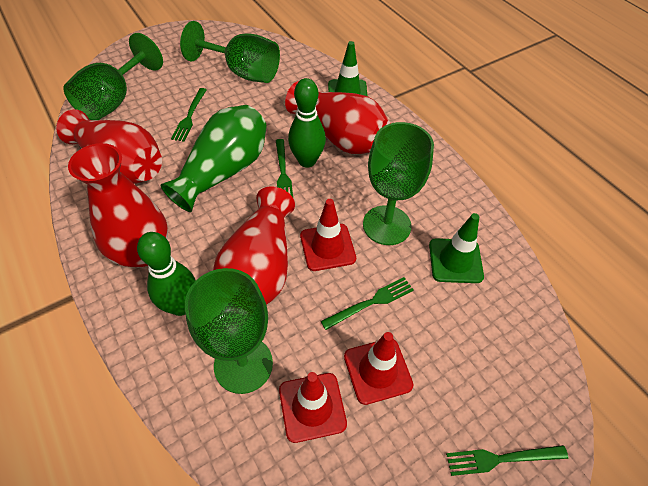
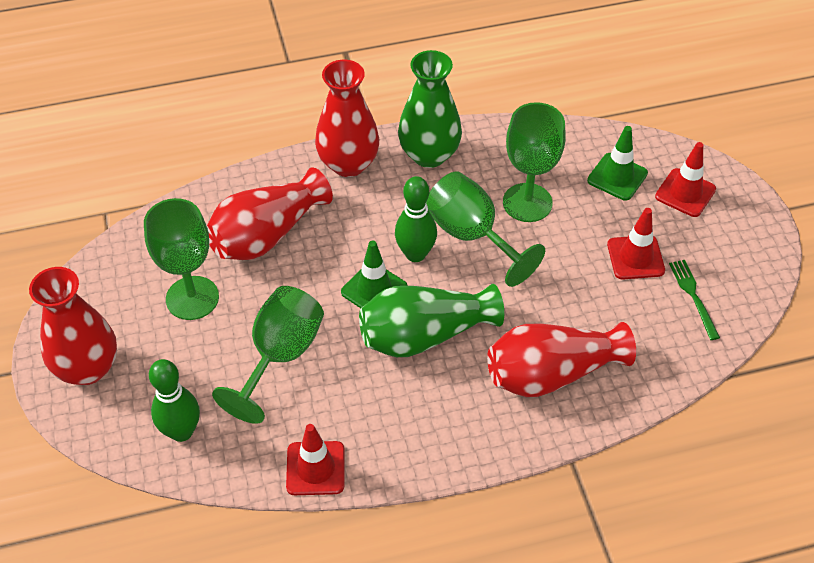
green fork: 4 -> 1
green vase: 1 -> 2

